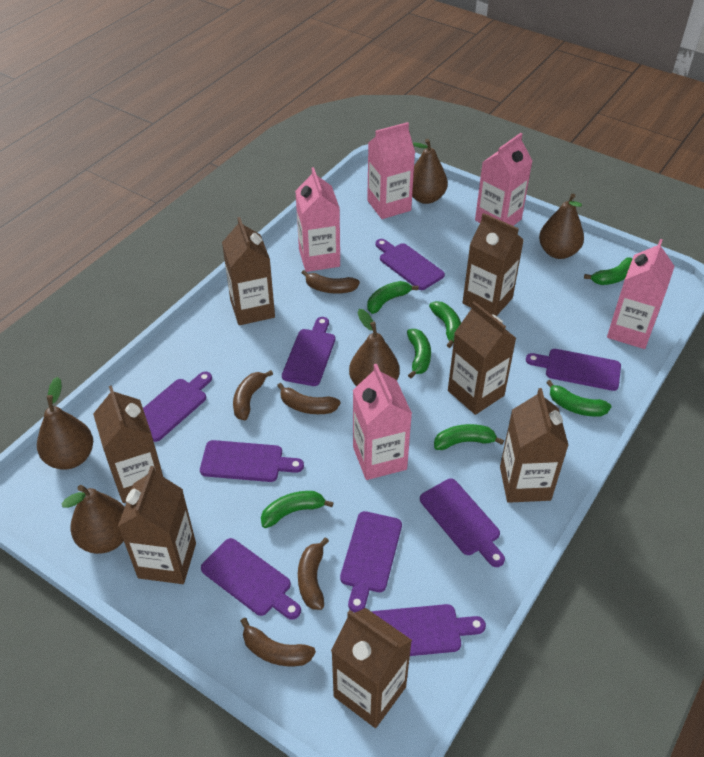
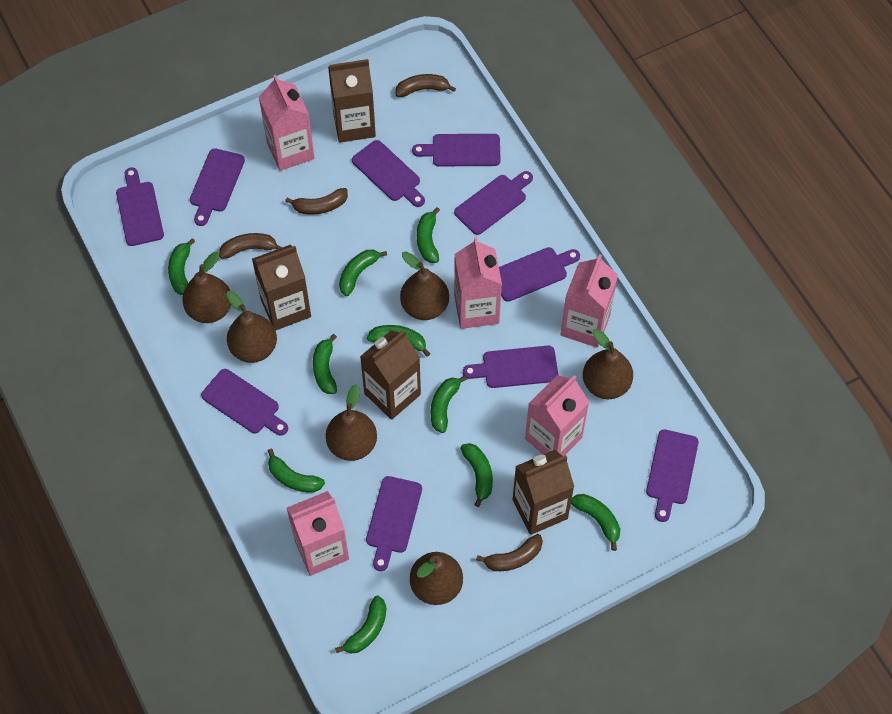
brown banana: 5 -> 4
brown carton: 7 -> 4
brown pear: 5 -> 6
green banana: 7 -> 10
purple cutting board: 9 -> 10

